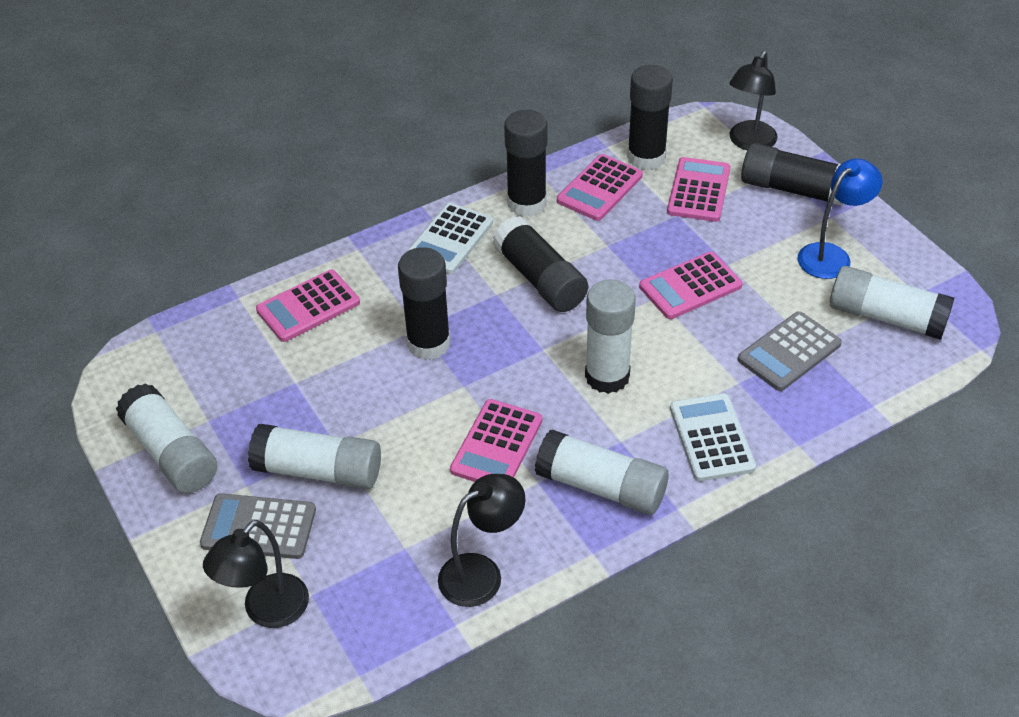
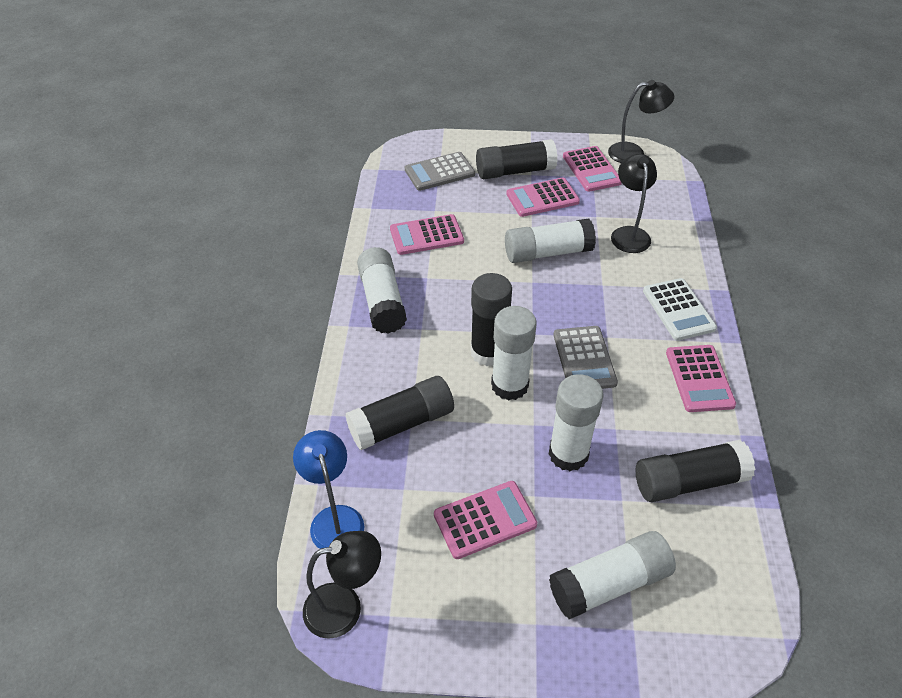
black glue stick: 5 -> 4
white calculator: 2 -> 1

